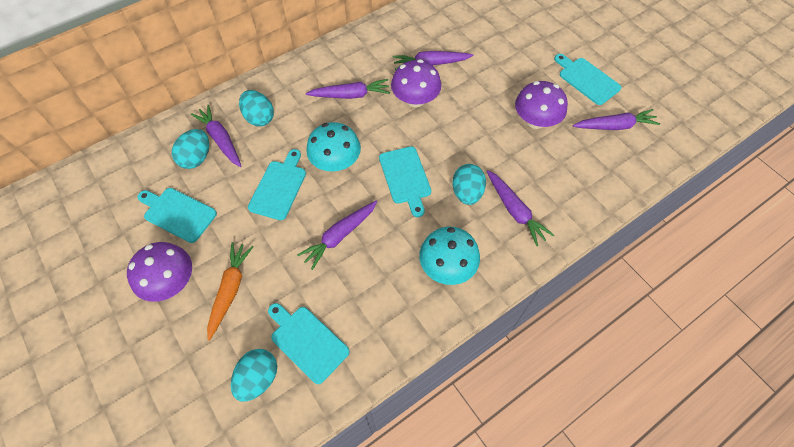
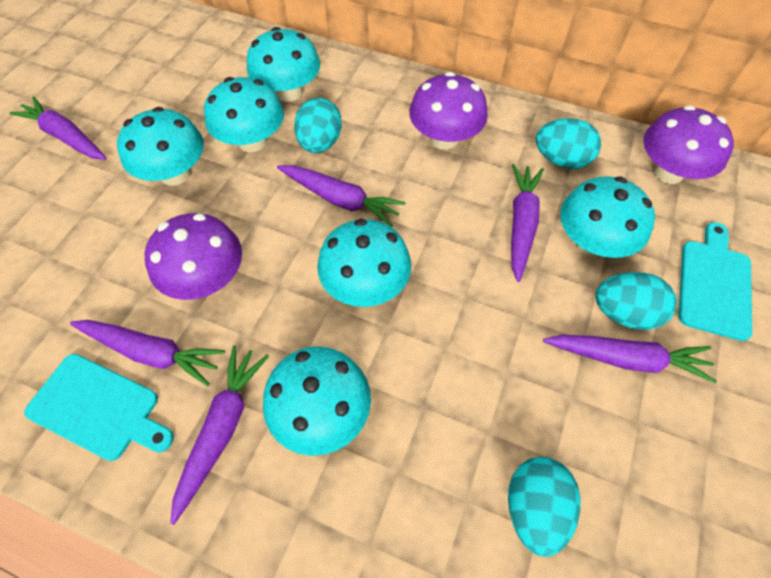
orange carrot: 1 -> 0
turquoise cutting board: 5 -> 2
turquoise mushroom: 2 -> 6

